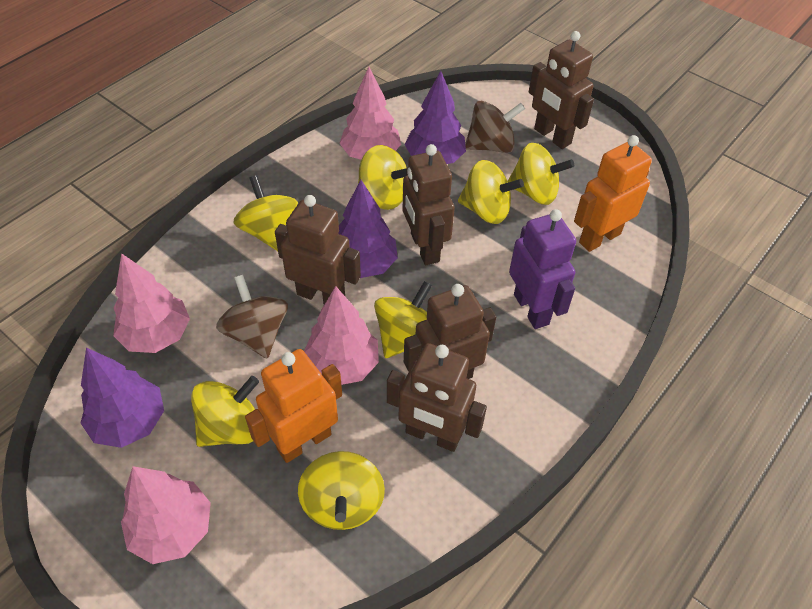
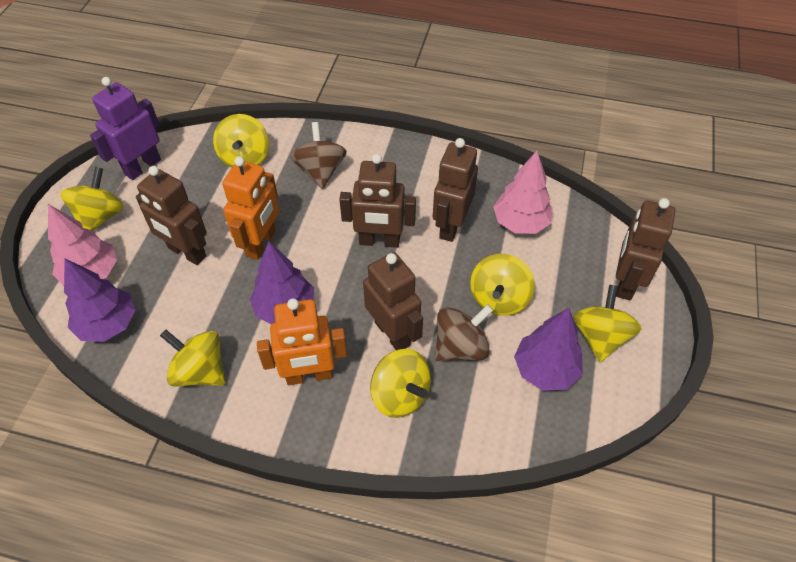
pink tree: 4 -> 2
yellow spinning top: 7 -> 6

